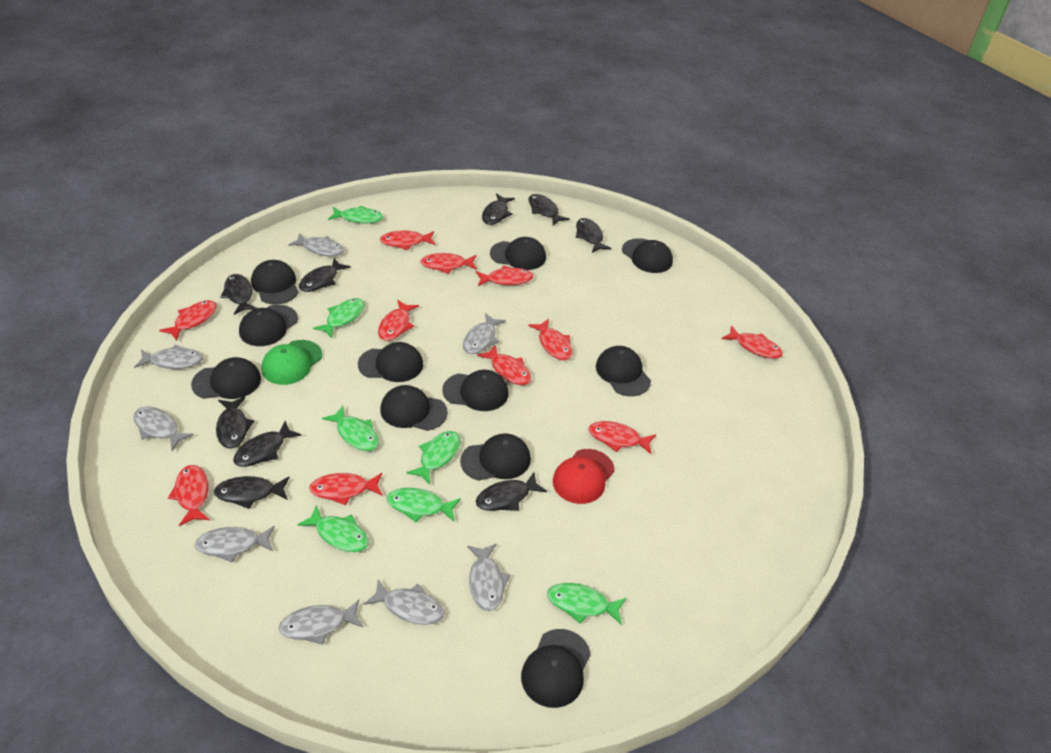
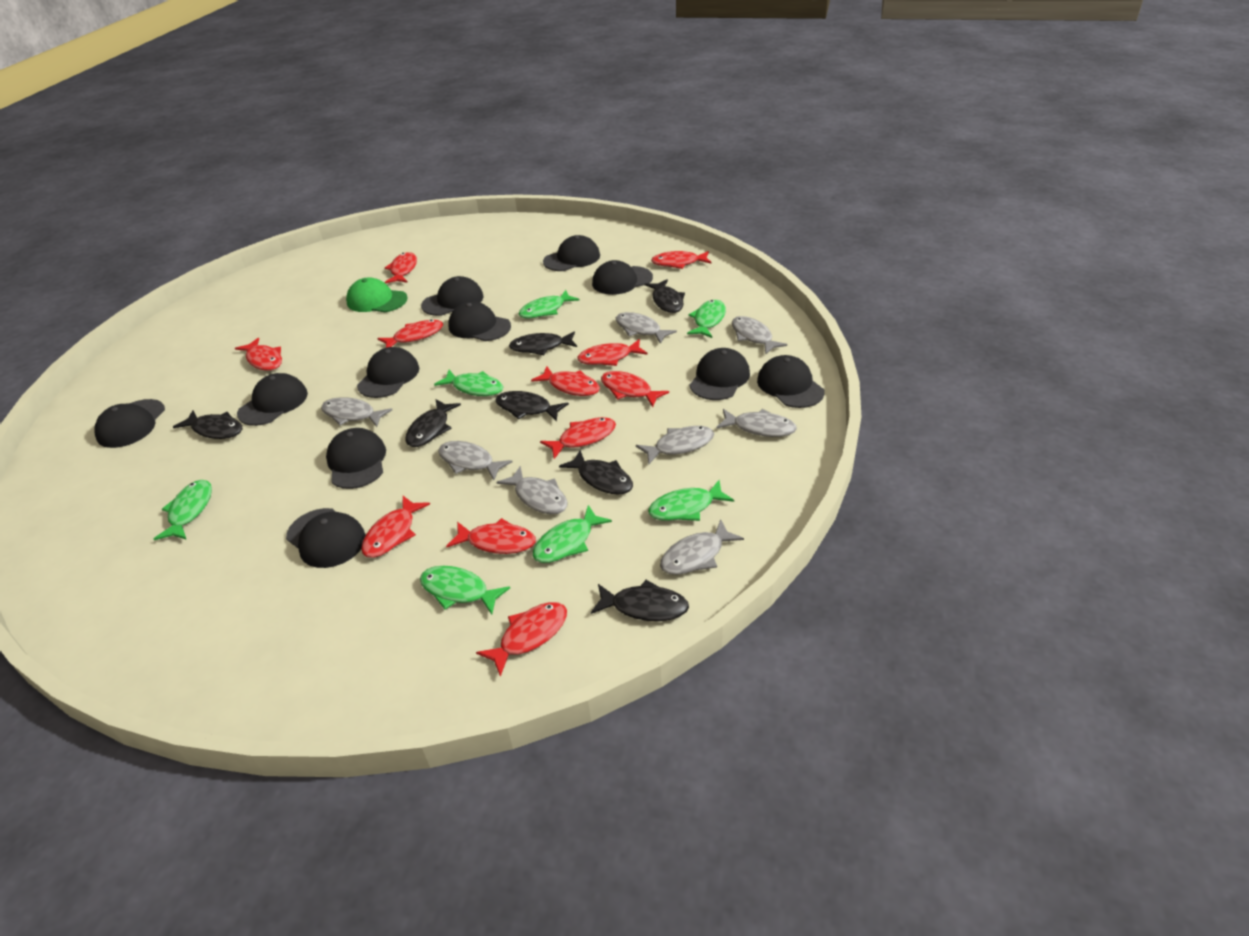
black fish: 9 -> 7
red cap: 1 -> 0

